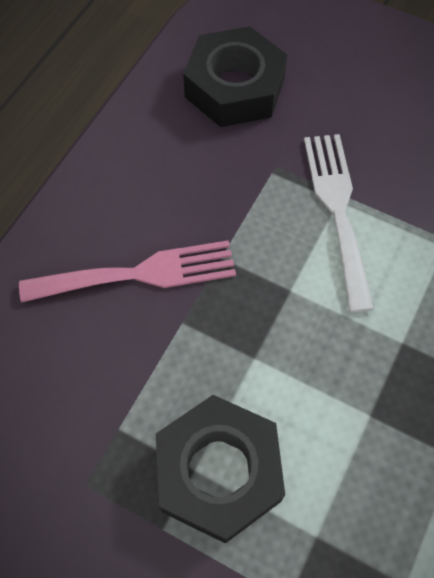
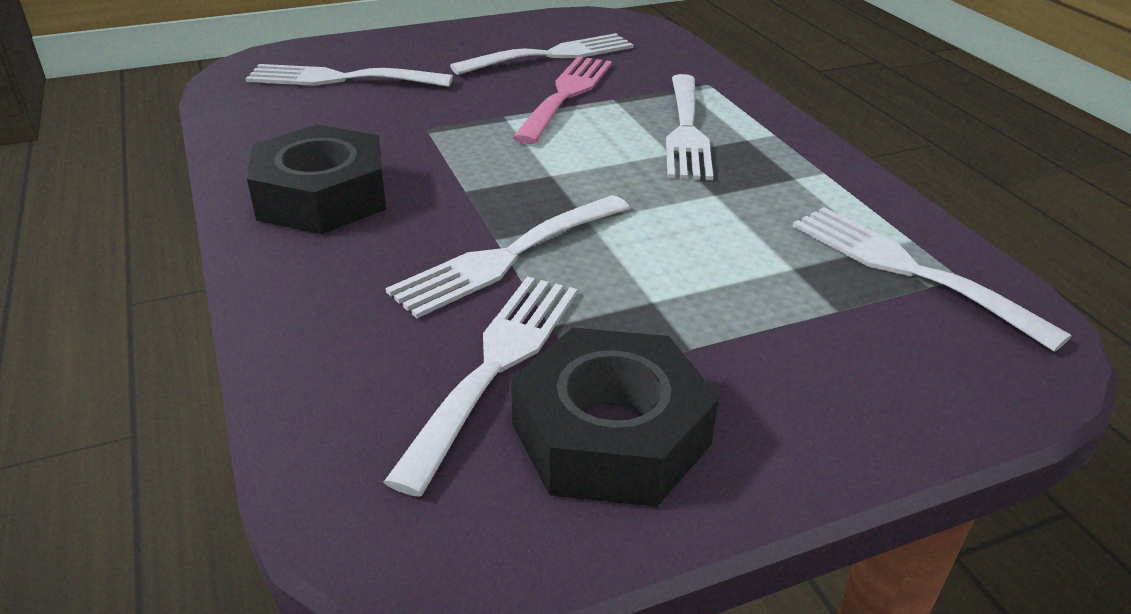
white fork: 1 -> 6

